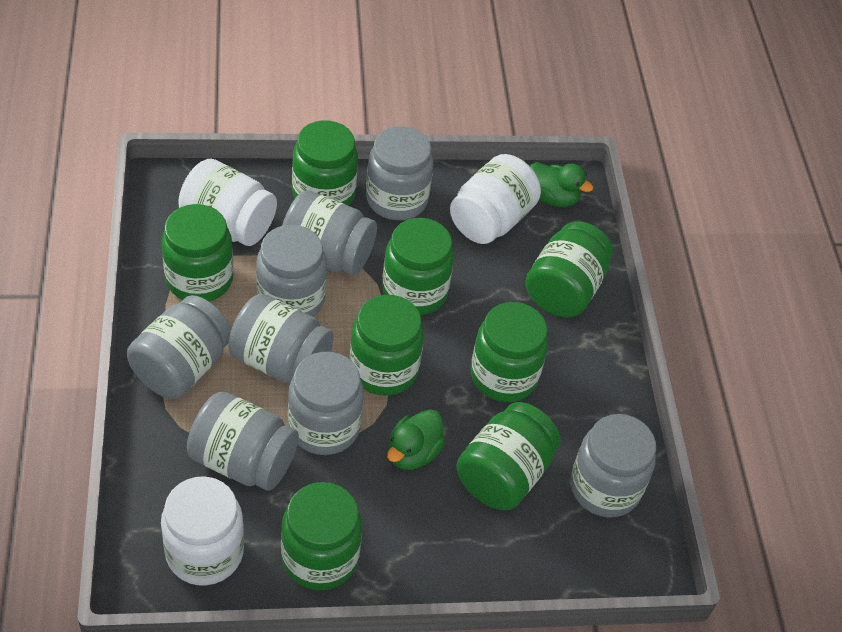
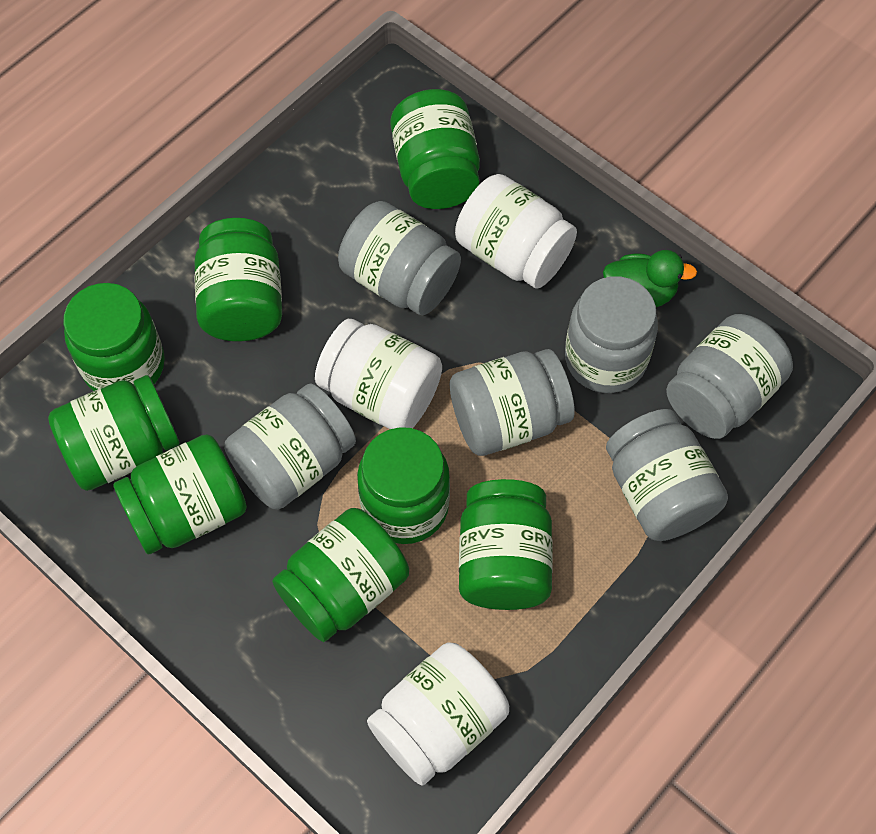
green duck: 2 -> 1
grey jar: 8 -> 6

